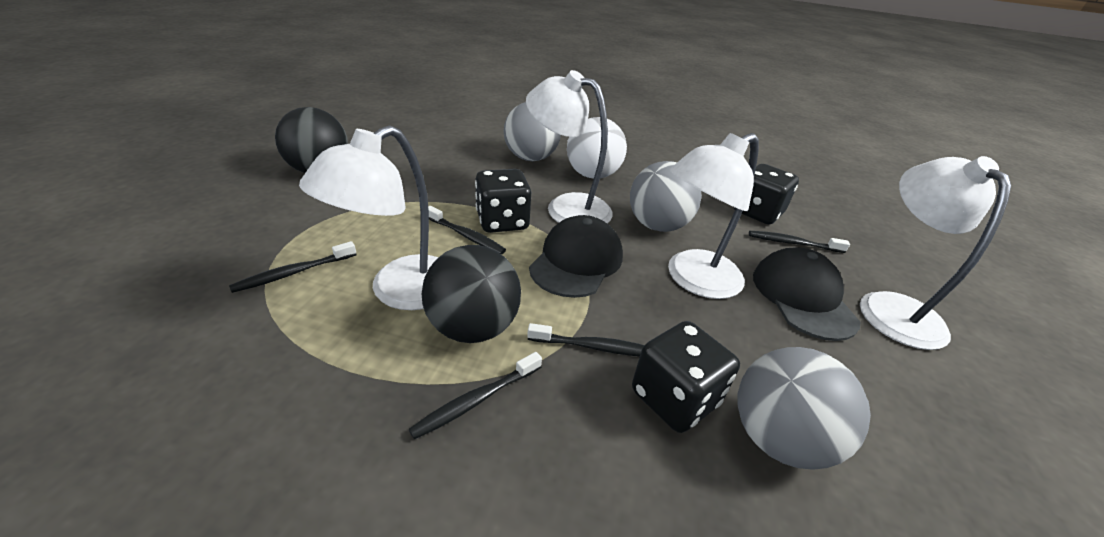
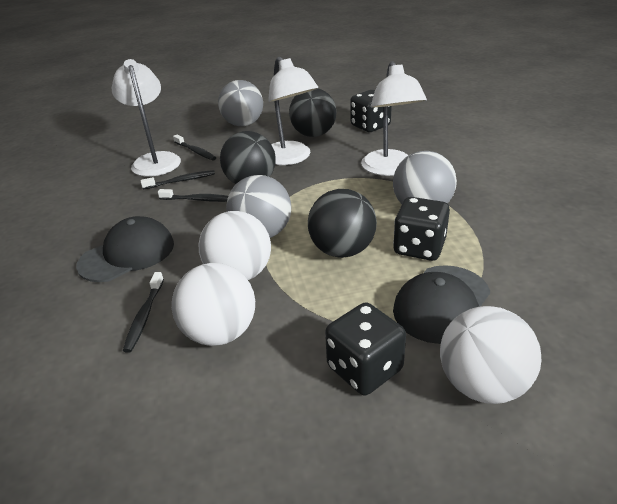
black ball: 2 -> 3
black toothbrush: 5 -> 4
white ball: 1 -> 3
white lamp: 4 -> 3

